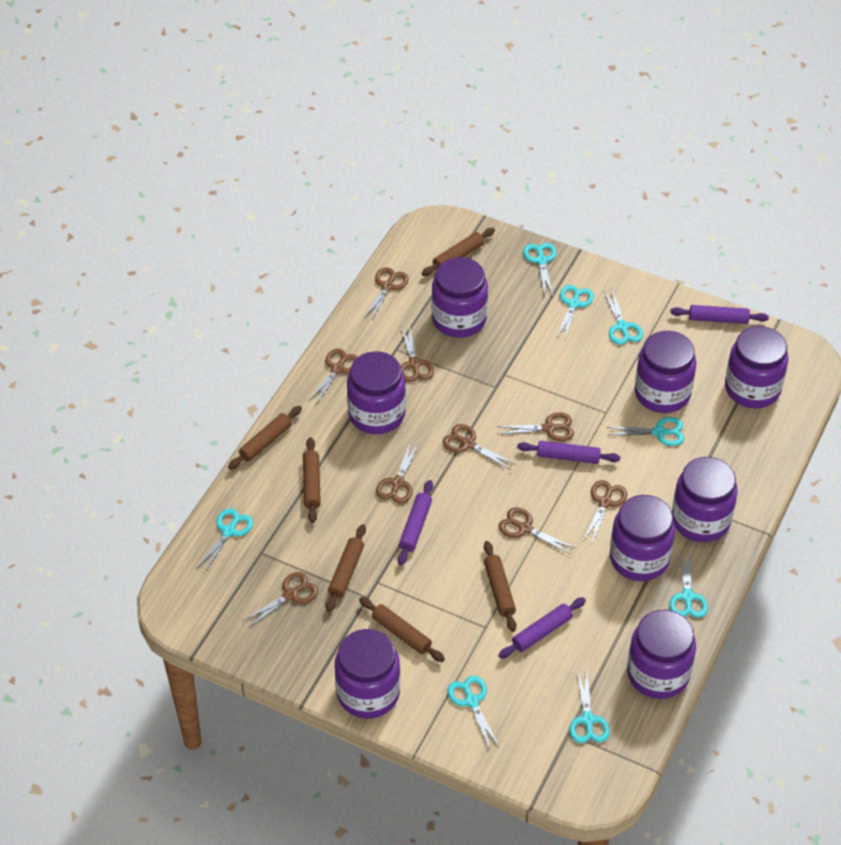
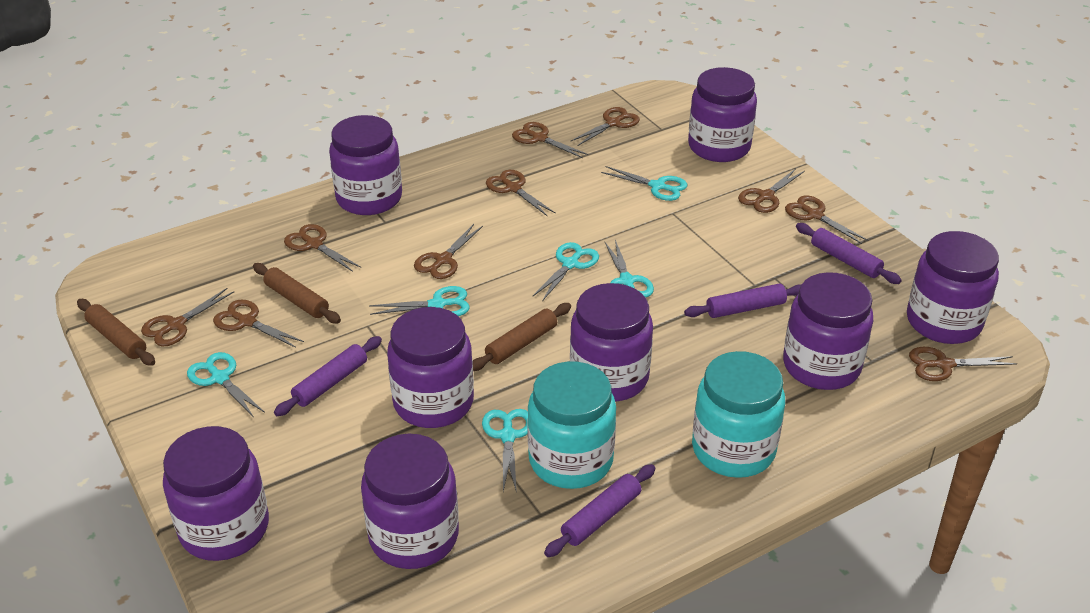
brown rolling pin: 6 -> 3
brown scissors: 9 -> 10
turquoise jar: 0 -> 2
turquoise scissors: 8 -> 6

